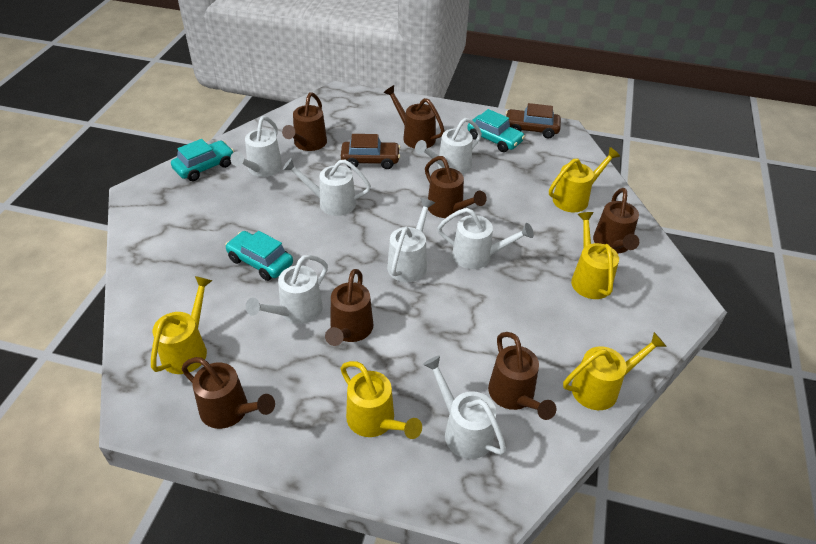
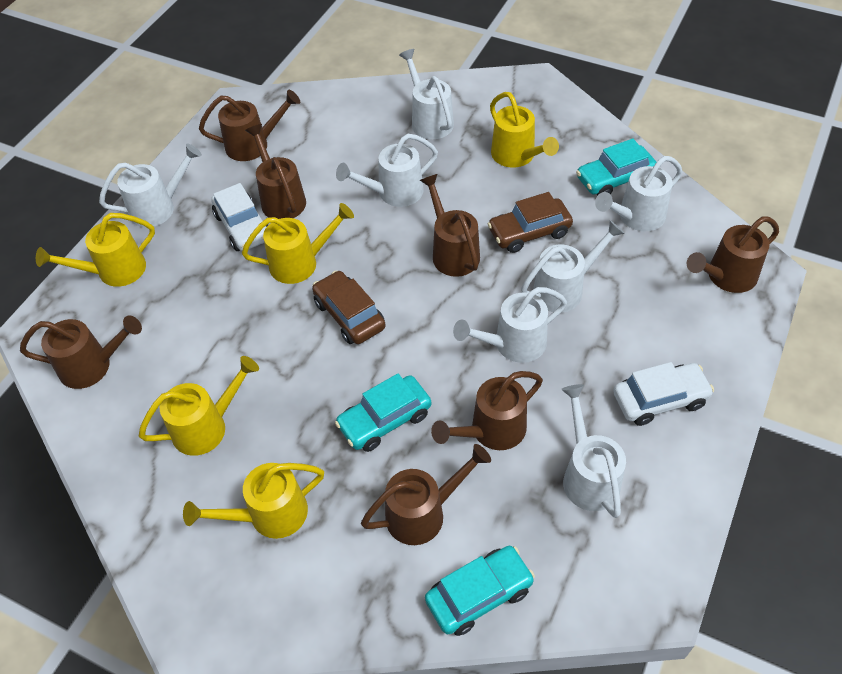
white car: 0 -> 2

